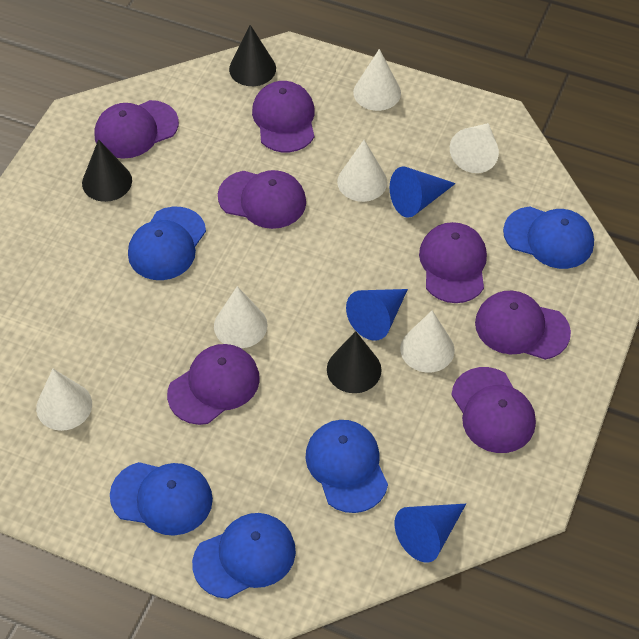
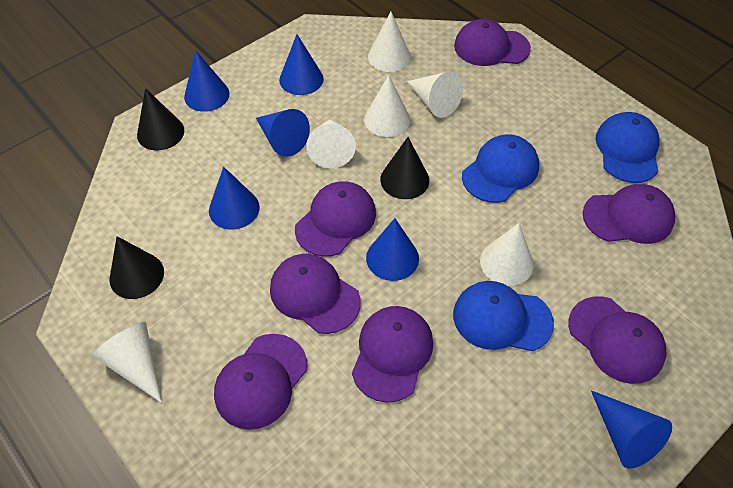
blue cap: 5 -> 3
blue cone: 3 -> 6

